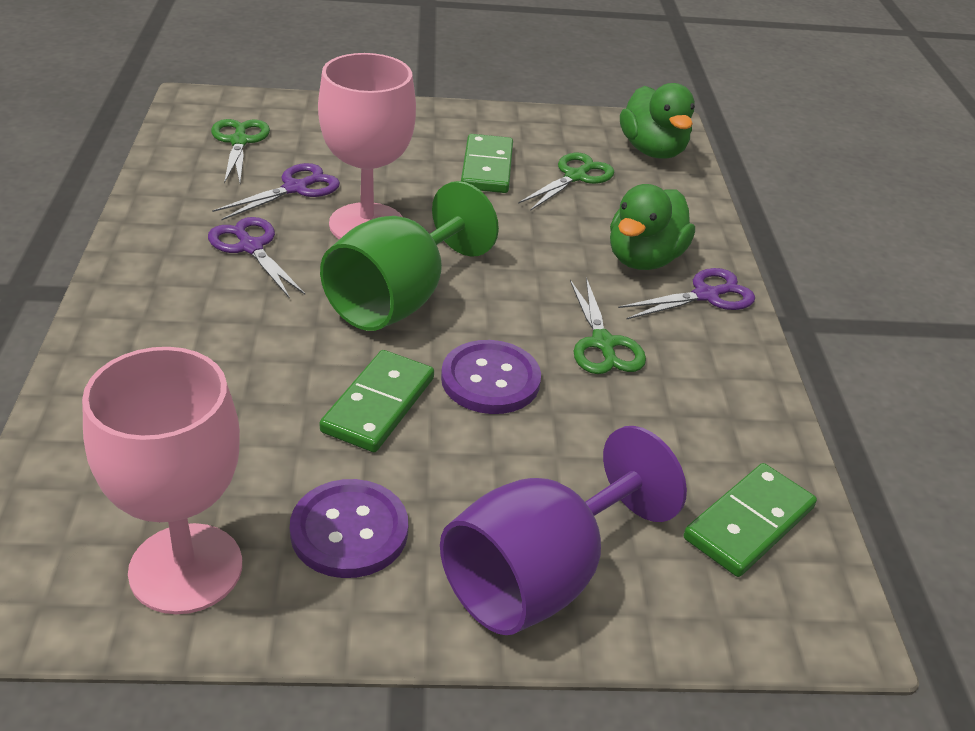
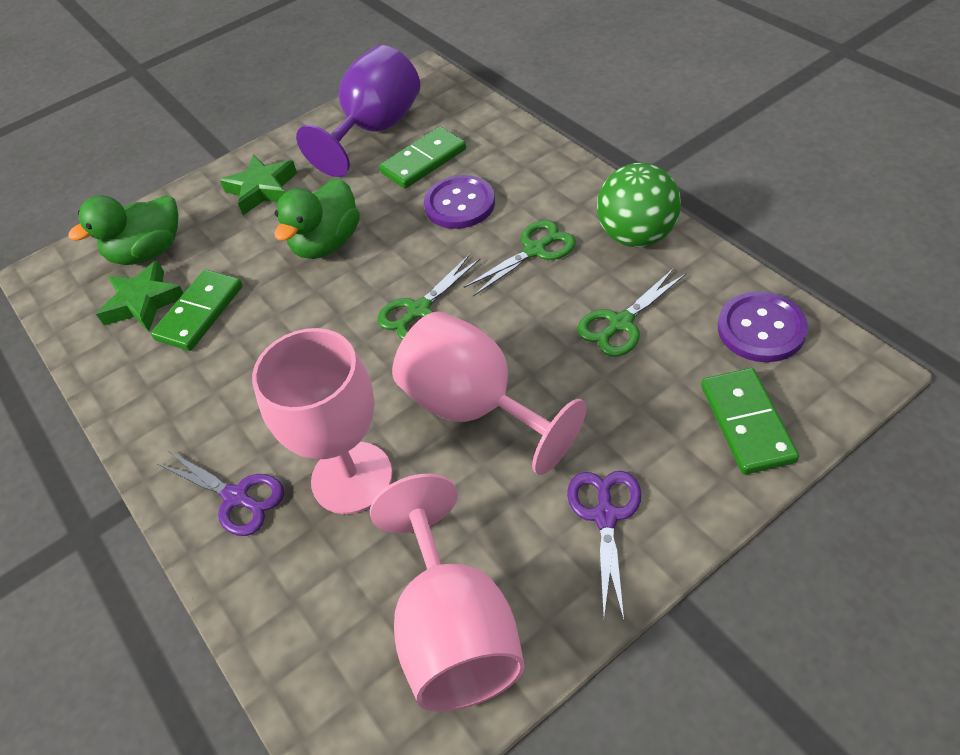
green ball: 0 -> 1
green goblet: 1 -> 0
green star: 0 -> 2
pink goblet: 2 -> 3
purple scissors: 3 -> 2

